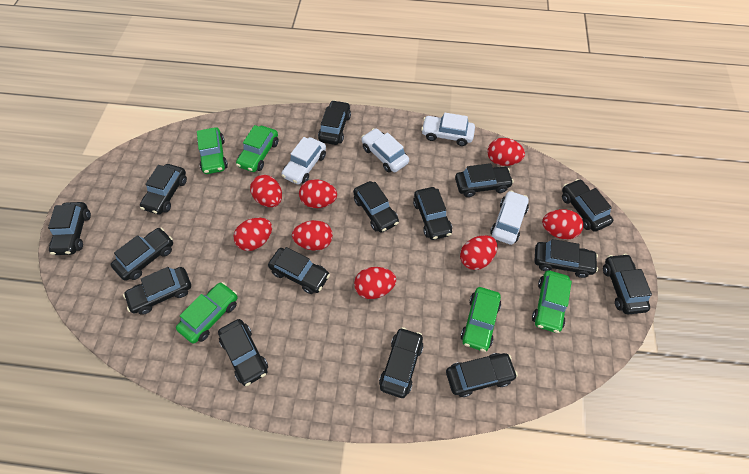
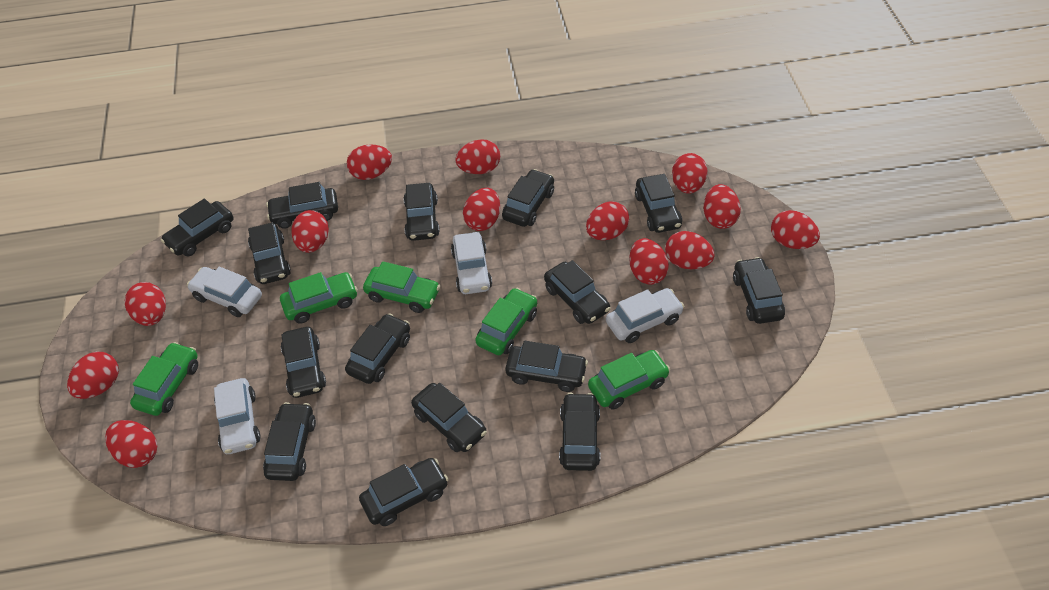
red egg: 8 -> 13

